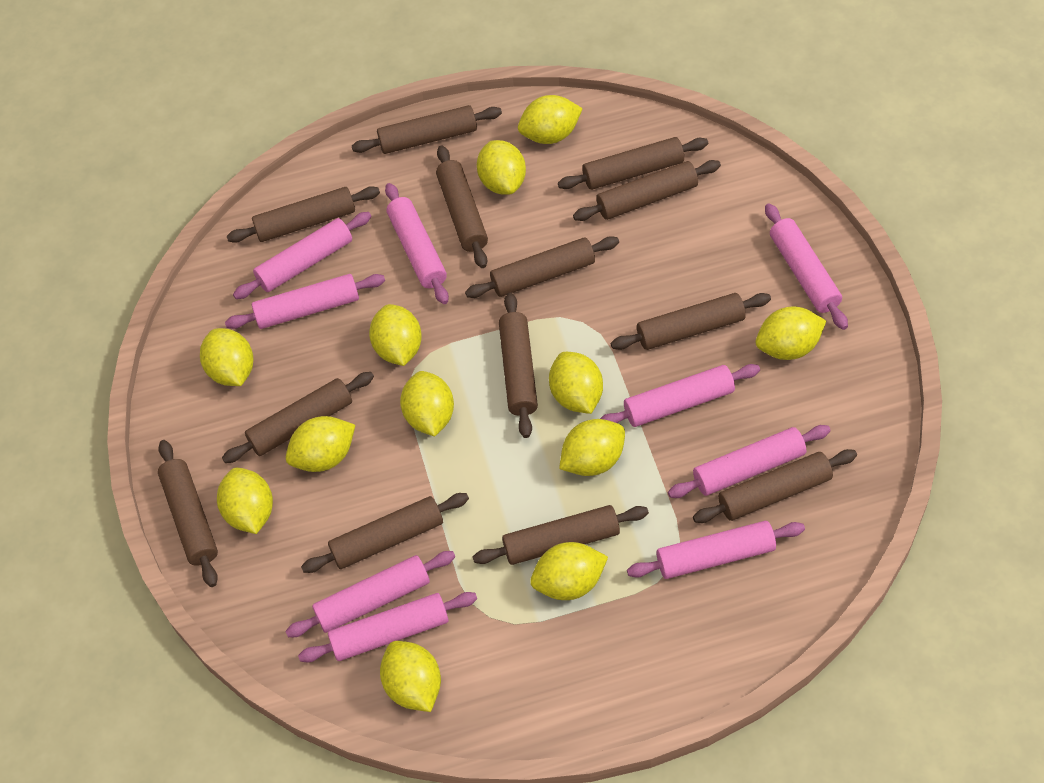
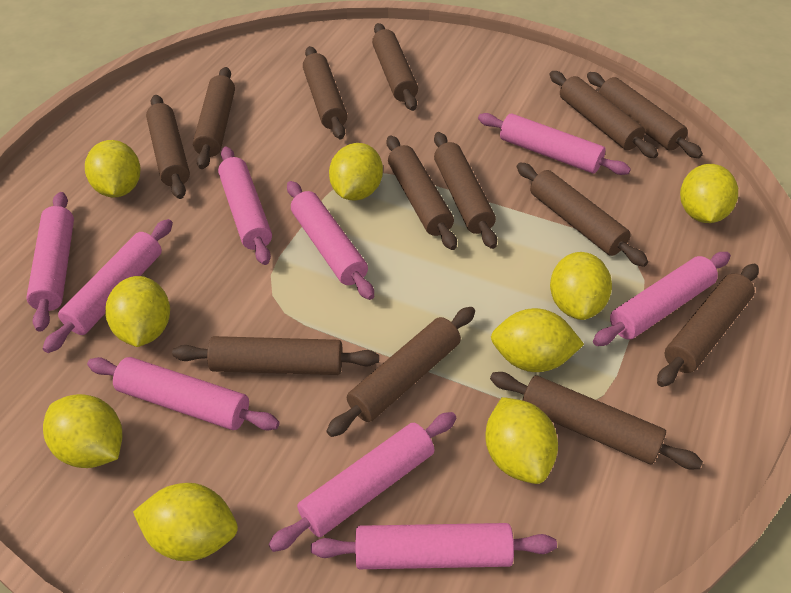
yellow lemon: 12 -> 9

